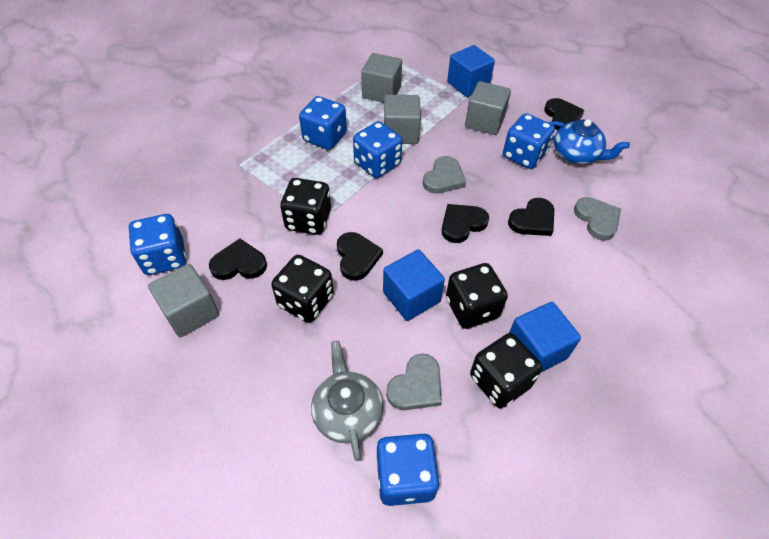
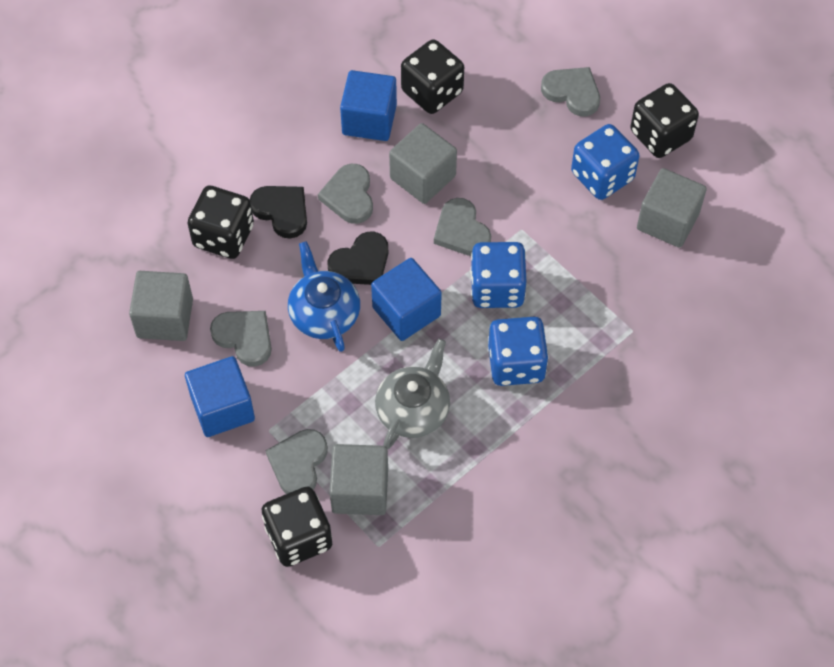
black heart: 5 -> 2
blue dice: 5 -> 3
grey heart: 3 -> 5

